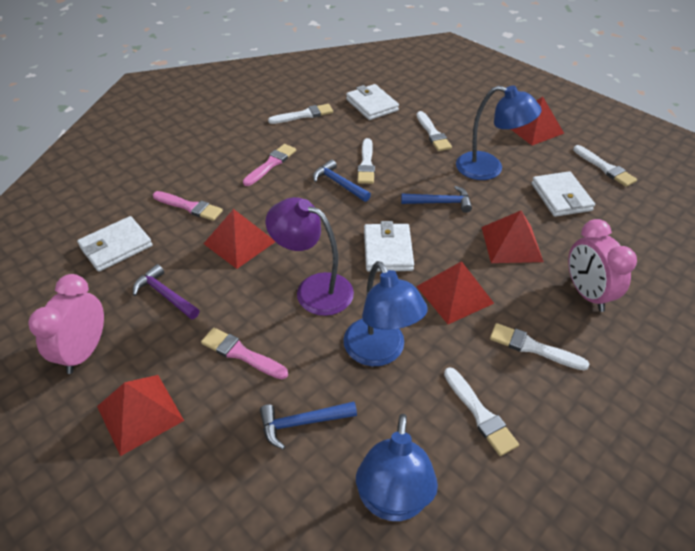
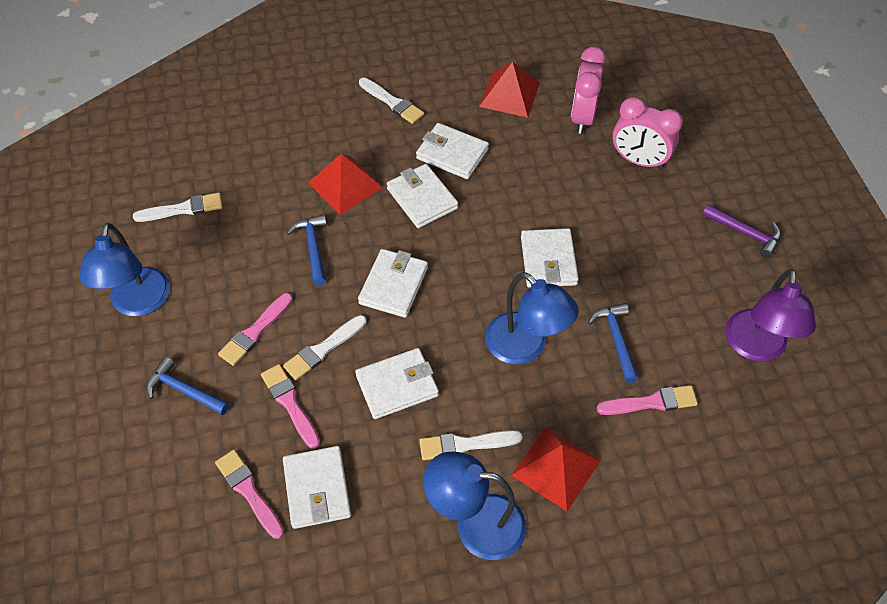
pink brush: 3 -> 4
red pyramid: 5 -> 3
white brush: 6 -> 4
white wallet: 4 -> 6

